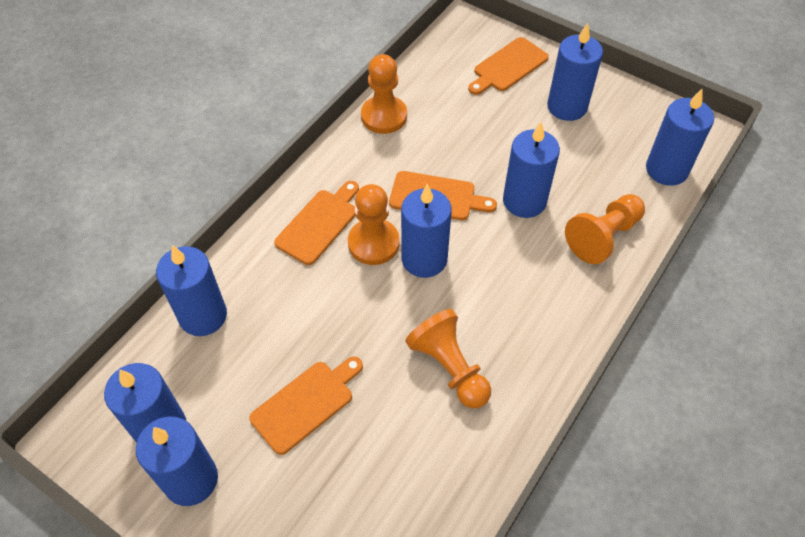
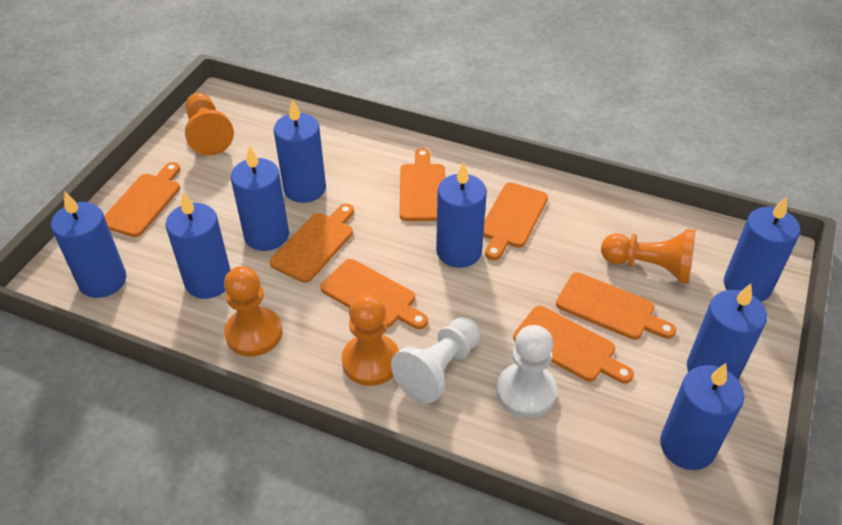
blue candle: 7 -> 8
orange cutting board: 4 -> 7
white pawn: 0 -> 2

